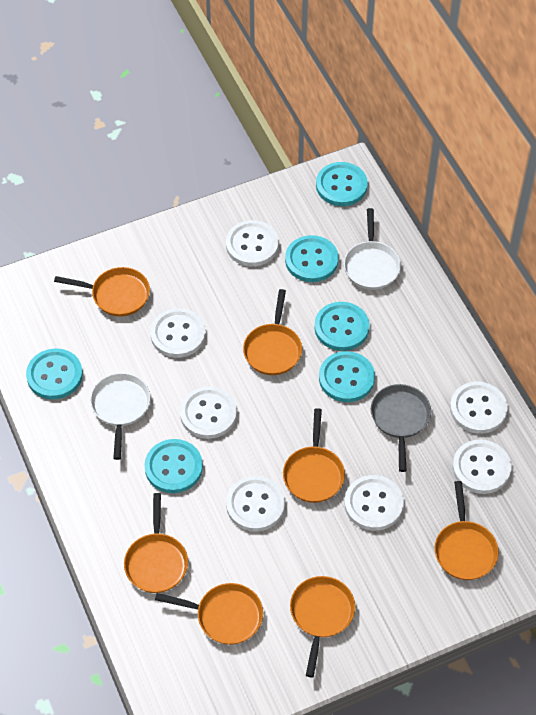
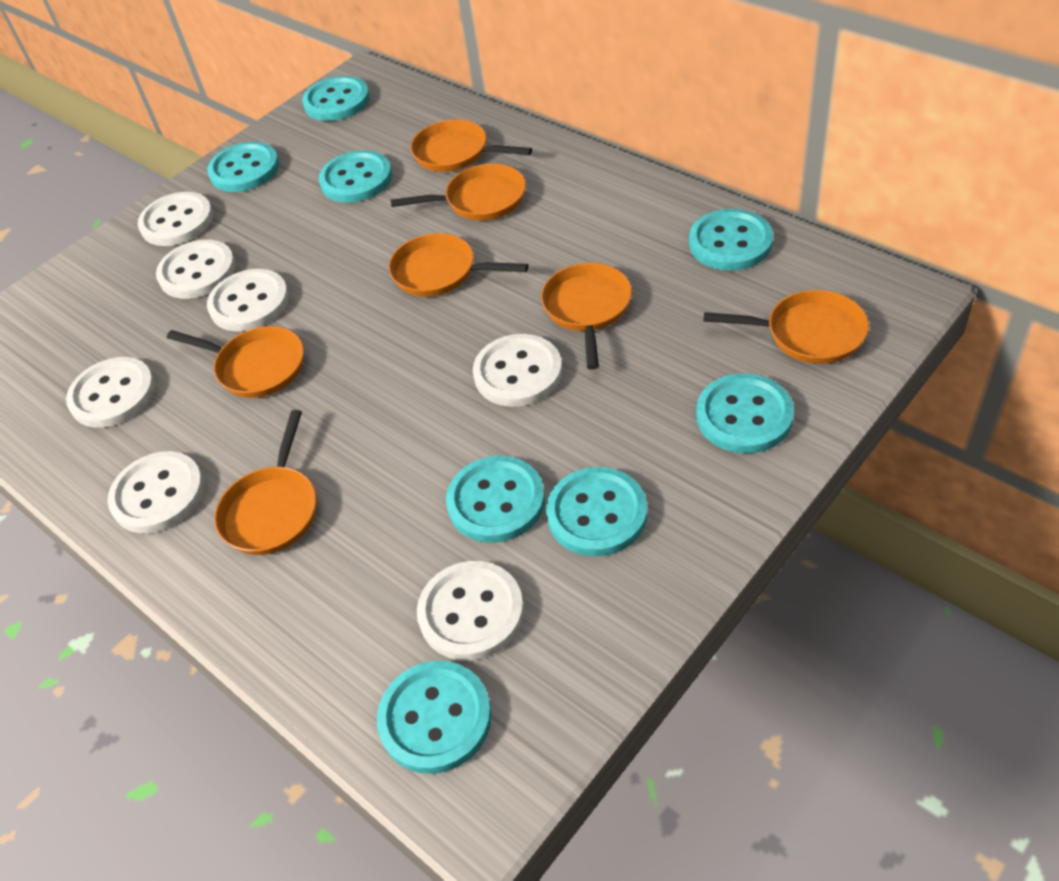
grey pan: 1 -> 0
turquoise button: 6 -> 8
white pan: 2 -> 0

